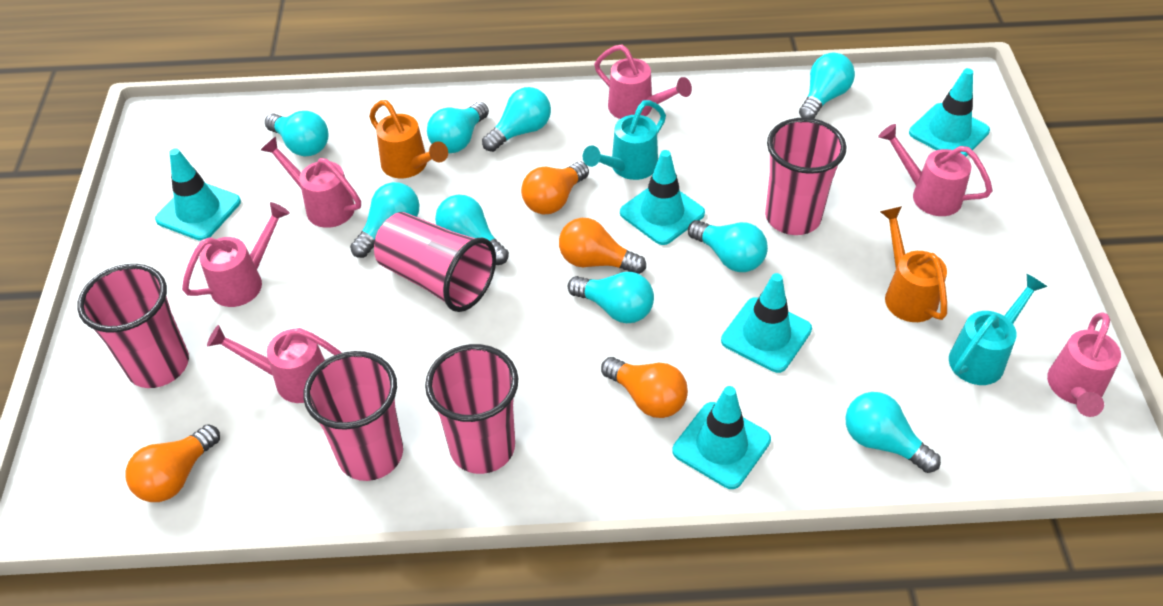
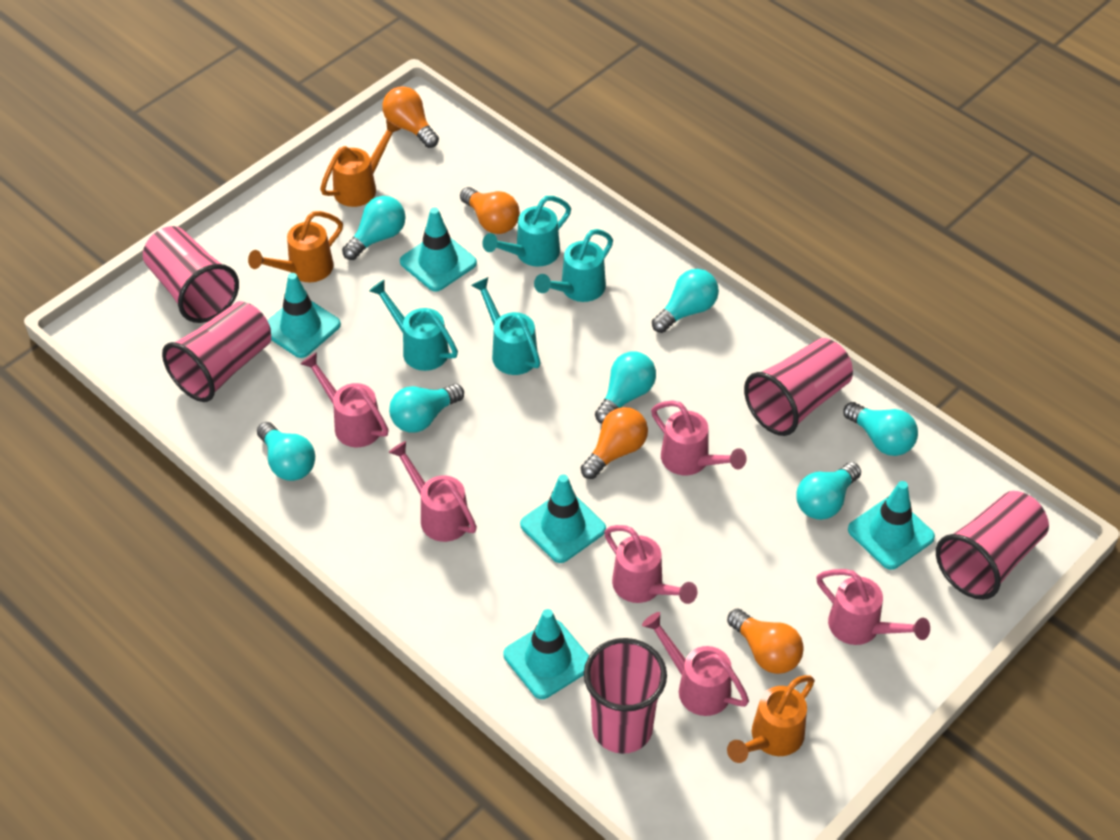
orange watering can: 2 -> 3
turquoise light bulb: 9 -> 7
turquoise watering can: 2 -> 4

